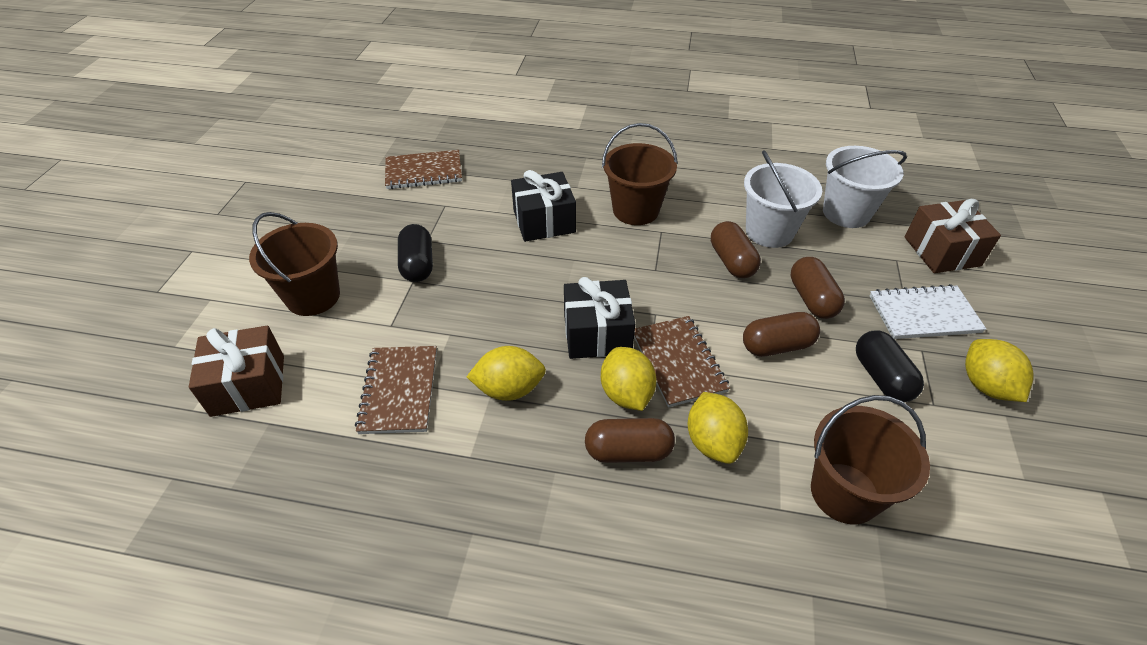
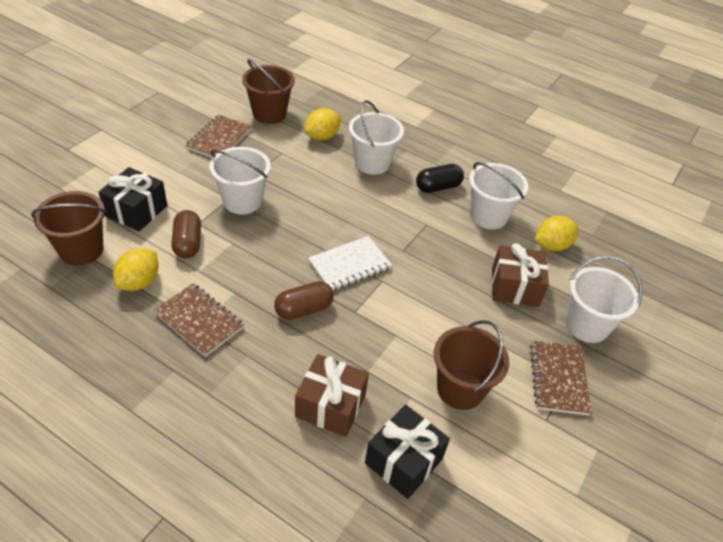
black capsule: 2 -> 1
brown capsule: 4 -> 2
white bucket: 2 -> 4
yellow lemon: 4 -> 3

